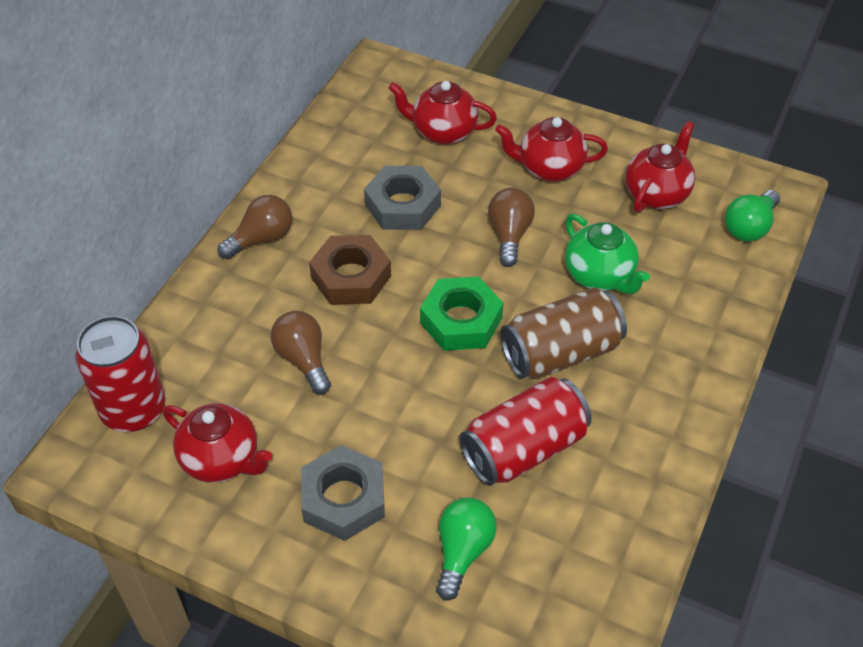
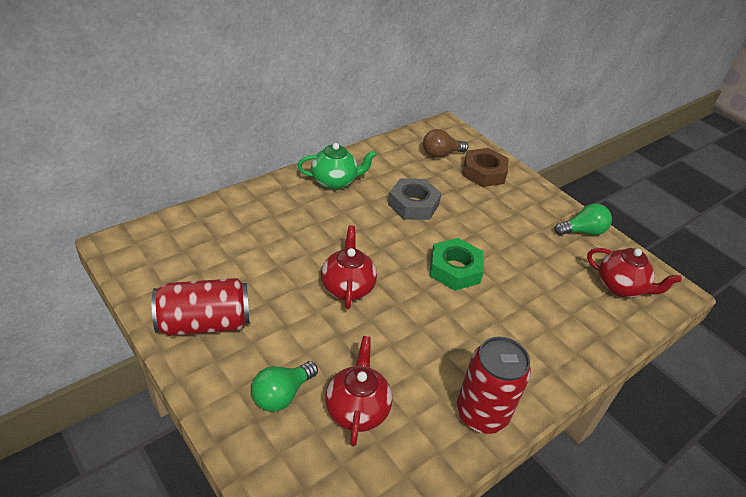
brown can: 1 -> 0
brown light bulb: 3 -> 1
grey nut: 2 -> 1
red teapot: 4 -> 3

